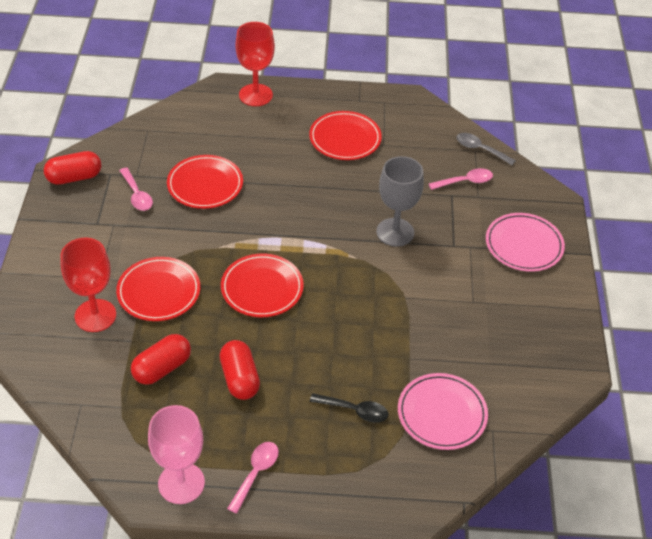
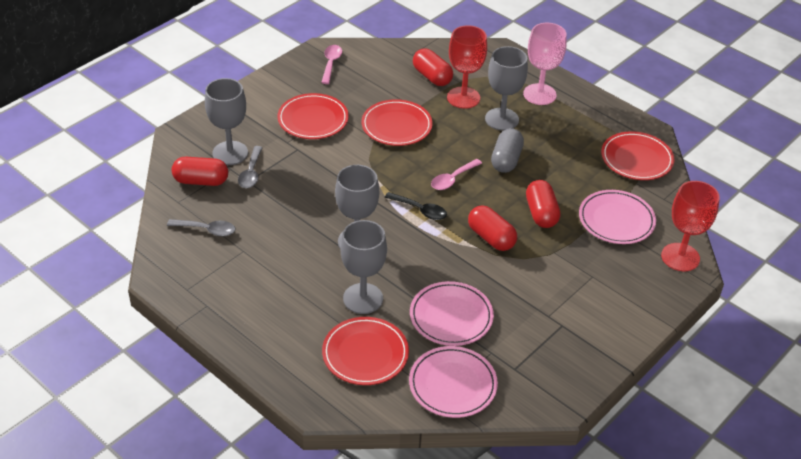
grey capsule: 0 -> 1
grey goblet: 1 -> 4
grey spoon: 1 -> 2
pink plate: 2 -> 3
pink spoon: 3 -> 2
red capsule: 3 -> 4

